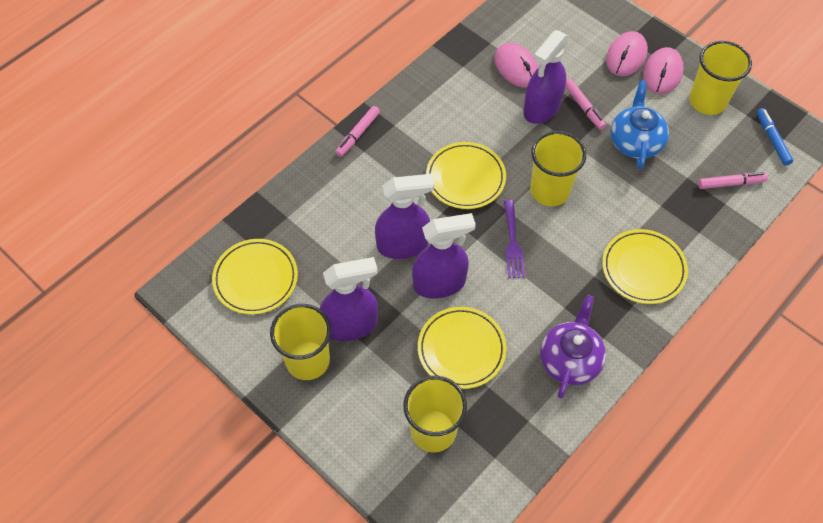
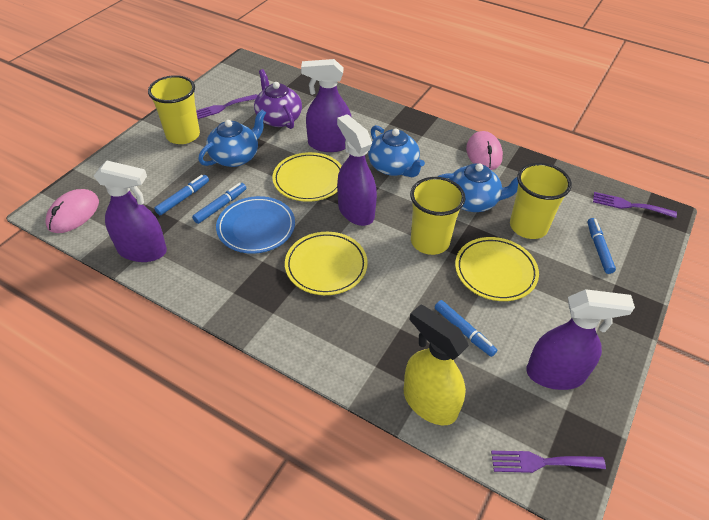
blue marker: 1 -> 4
blue plate: 0 -> 1
blue teapot: 1 -> 3
pink marker: 3 -> 0
pink mouse: 3 -> 2
purple fork: 1 -> 3
yellow cup: 4 -> 3
yellow plate: 4 -> 3
yellow spray bottle: 0 -> 1

